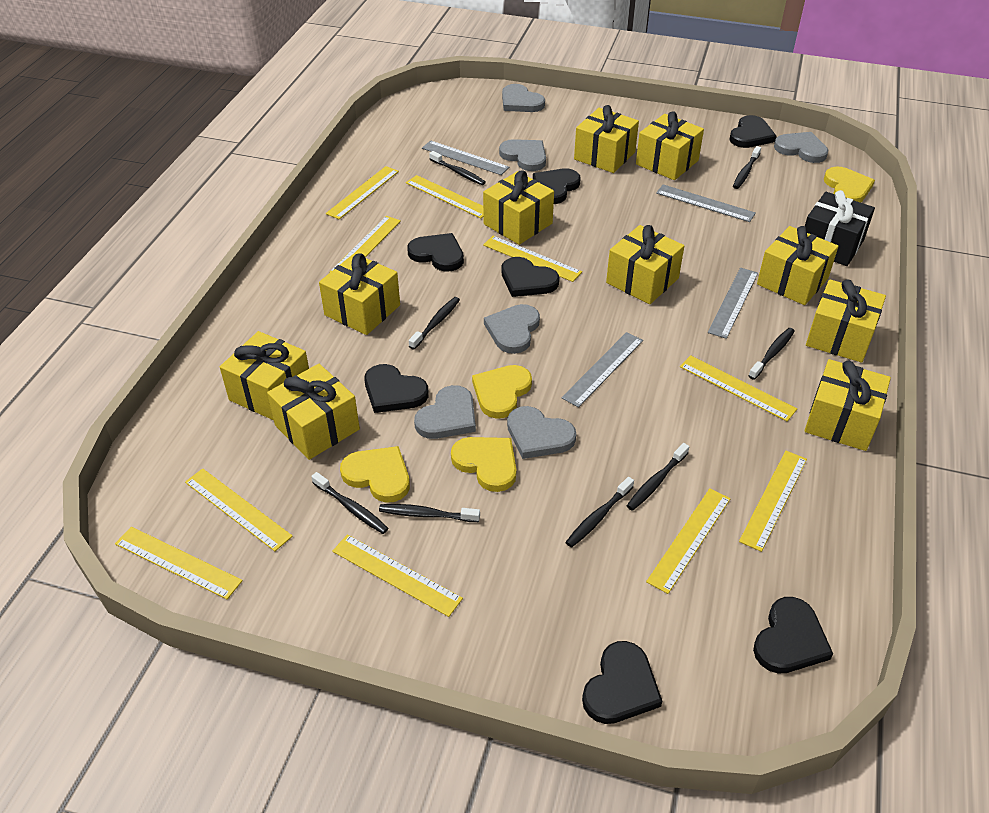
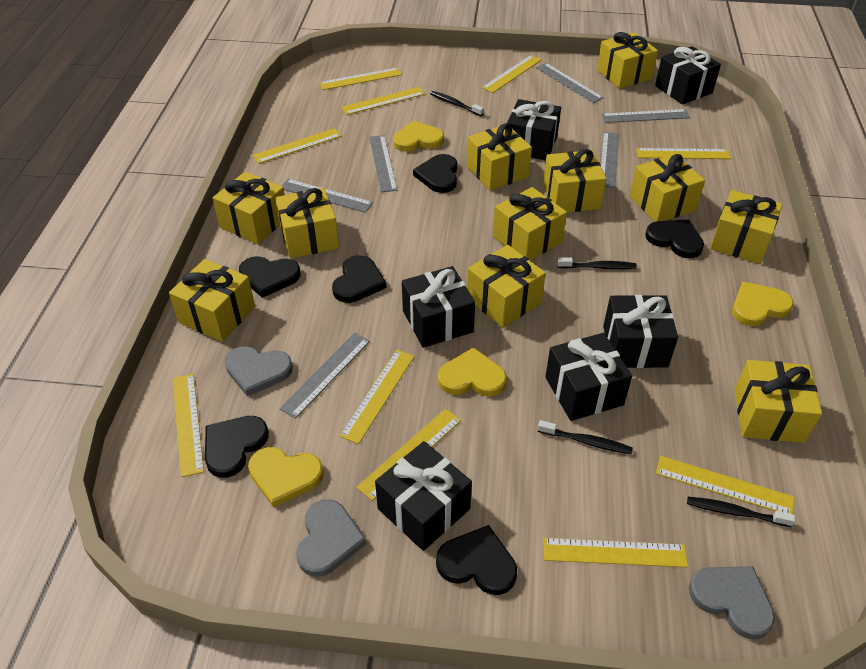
black gift: 1 -> 6
black heart: 7 -> 6
black toothbrush: 8 -> 4
grey heart: 6 -> 3
grey ruler: 4 -> 6
yellow gift: 10 -> 11

